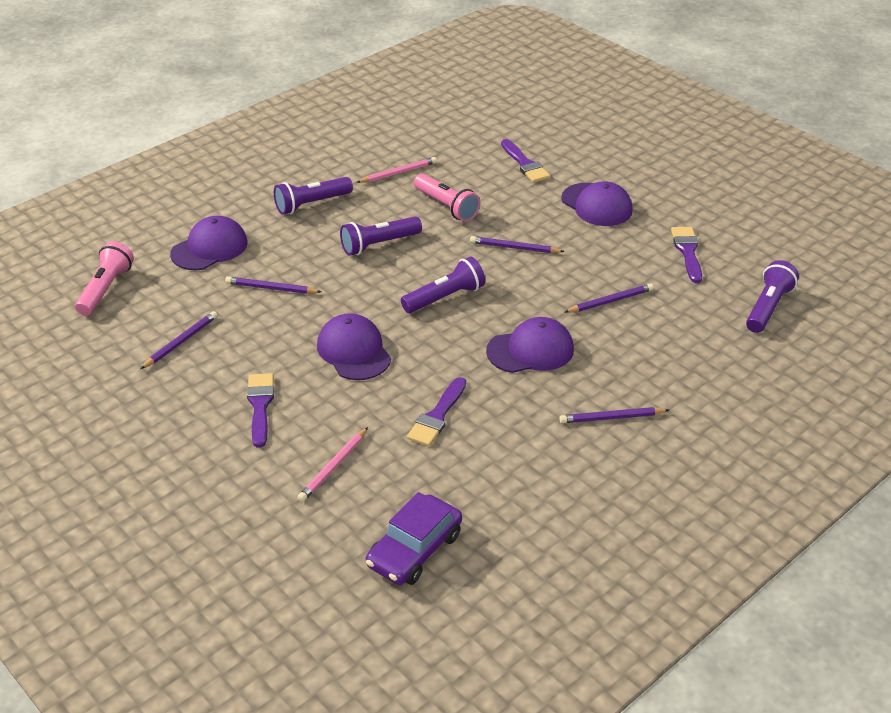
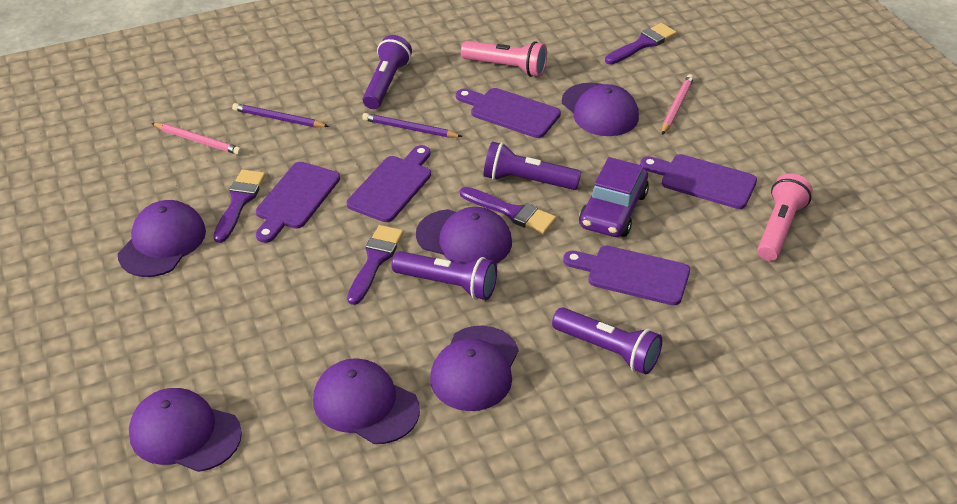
purple cap: 4 -> 6
purple cutting board: 0 -> 5
purple pencil: 5 -> 2

